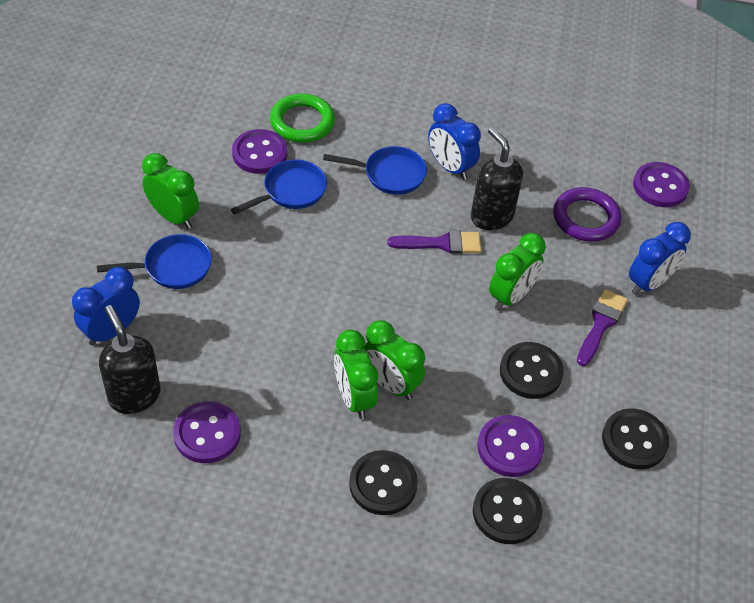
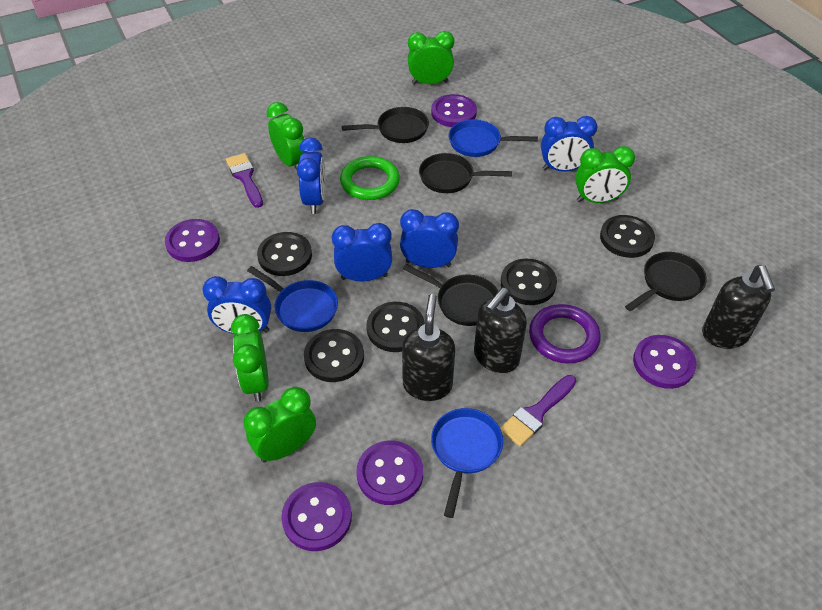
black button: 4 -> 5
black pan: 0 -> 4
black soap dispenser: 2 -> 3
blue clock: 3 -> 5
green clock: 4 -> 5
purple button: 4 -> 5

